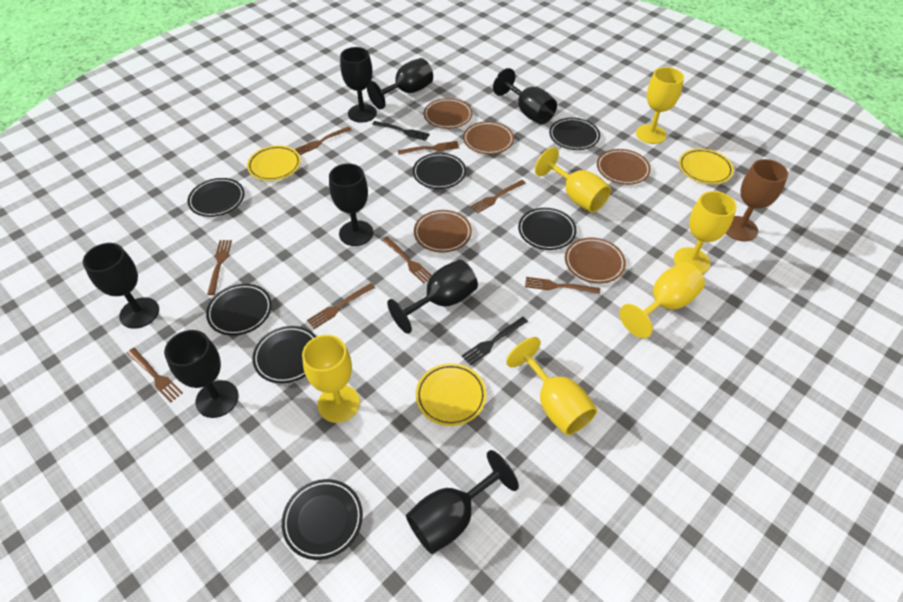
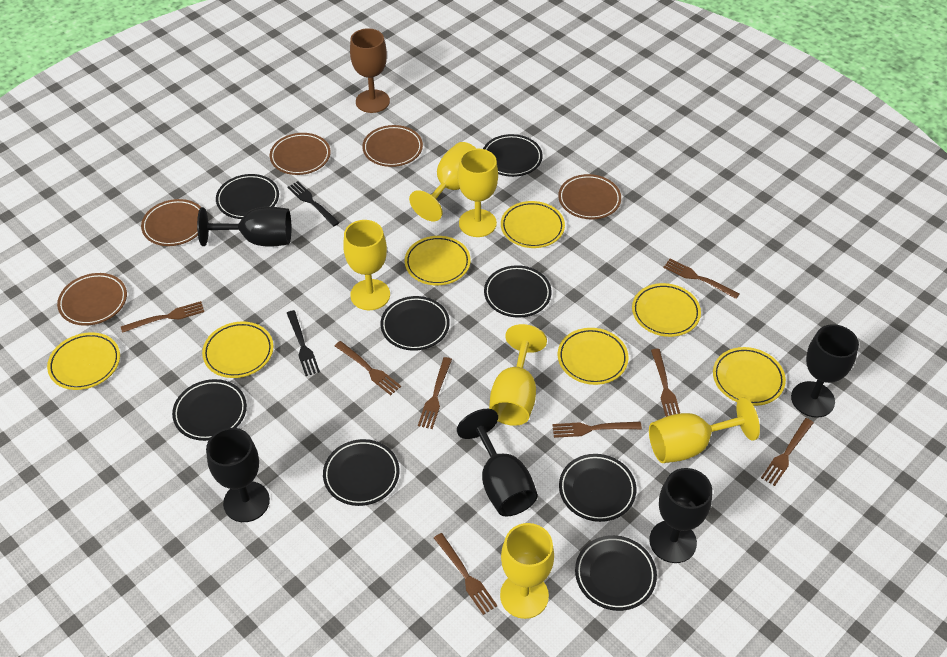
black goblet: 8 -> 5
black plate: 7 -> 8
yellow plate: 3 -> 7

